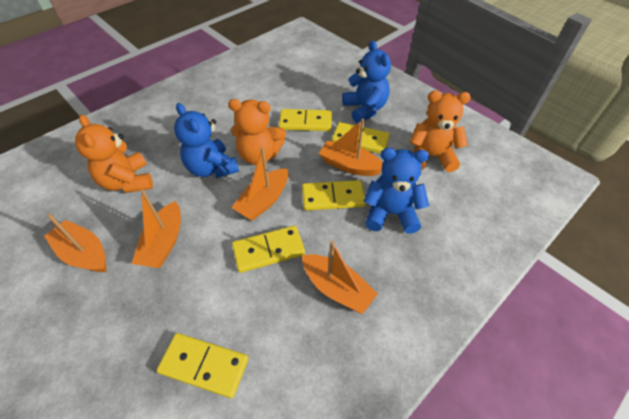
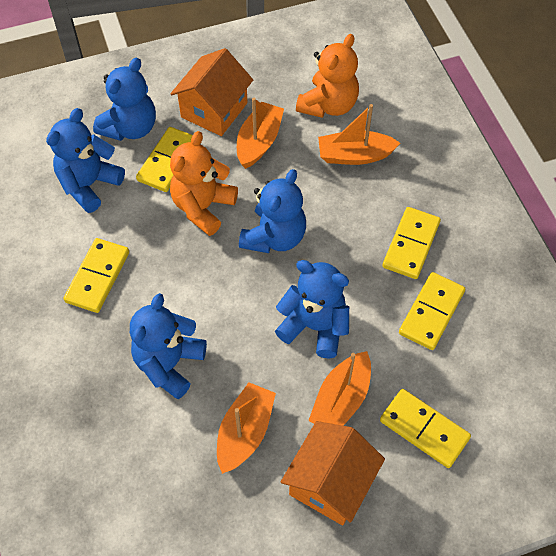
blue teddy bear: 3 -> 5
orange boat: 5 -> 4
orange house: 0 -> 2
orange teddy bear: 3 -> 2

